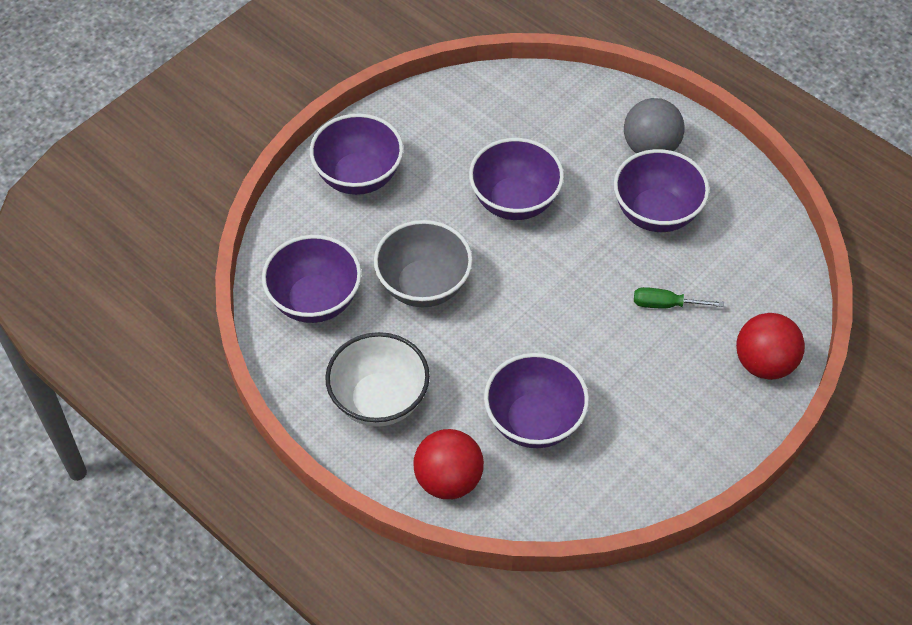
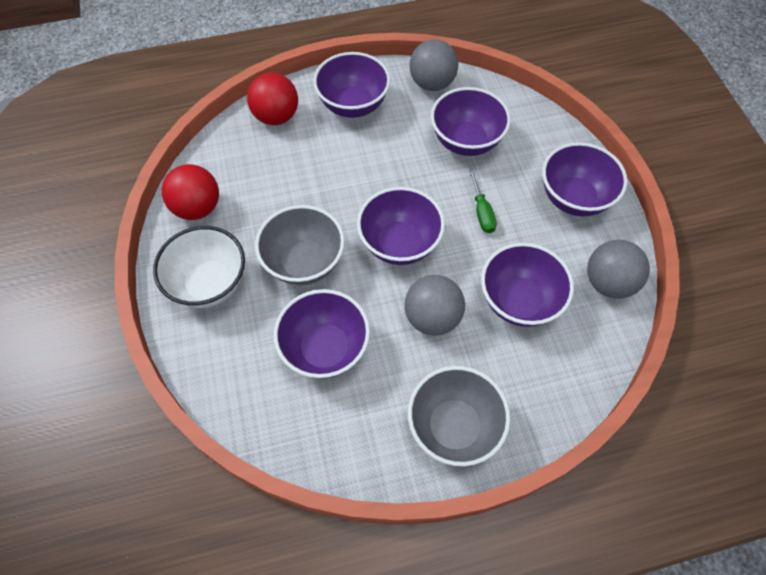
grey ball: 1 -> 3
grey bowl: 1 -> 2
purple bowl: 5 -> 6

